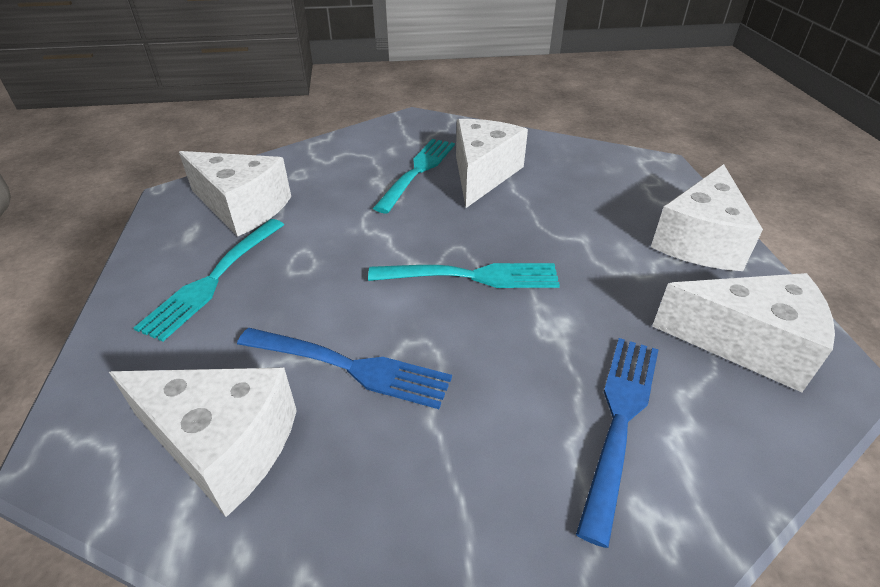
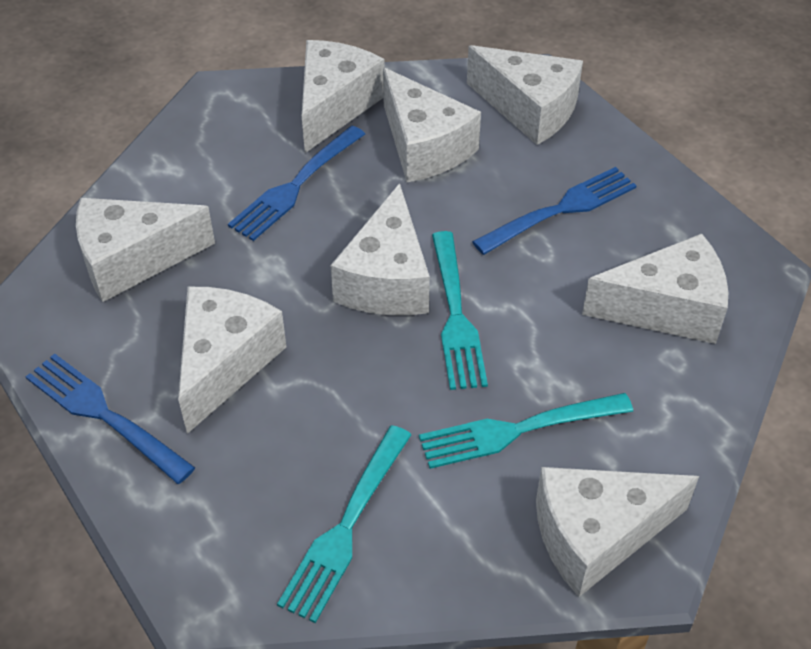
blue fork: 2 -> 3
white cheese: 5 -> 8

